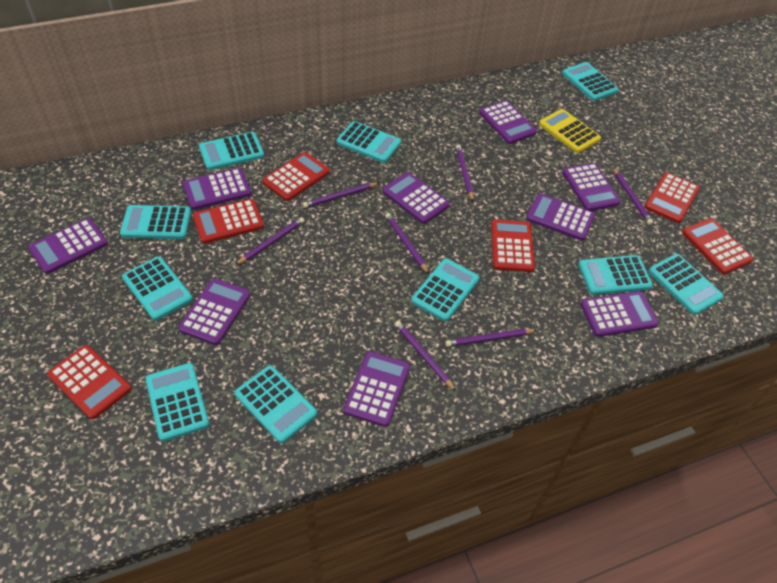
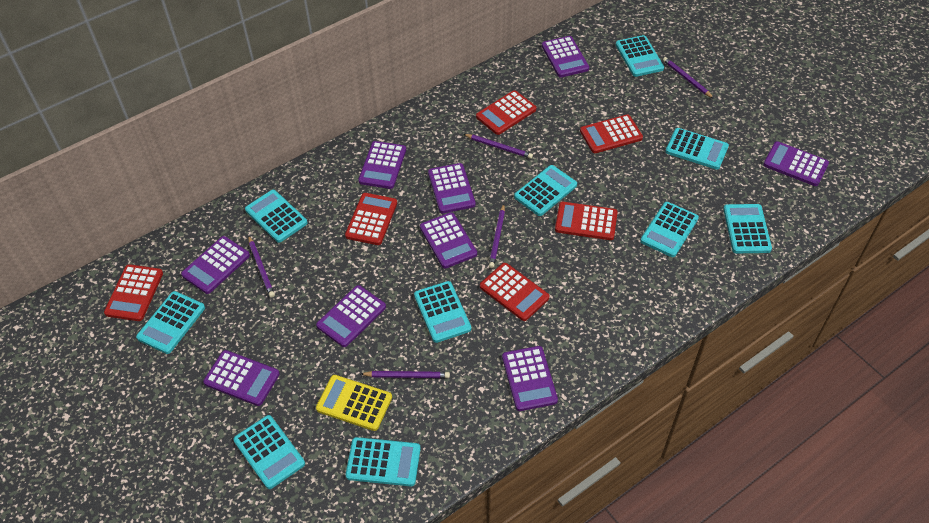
purple pencil: 7 -> 5

